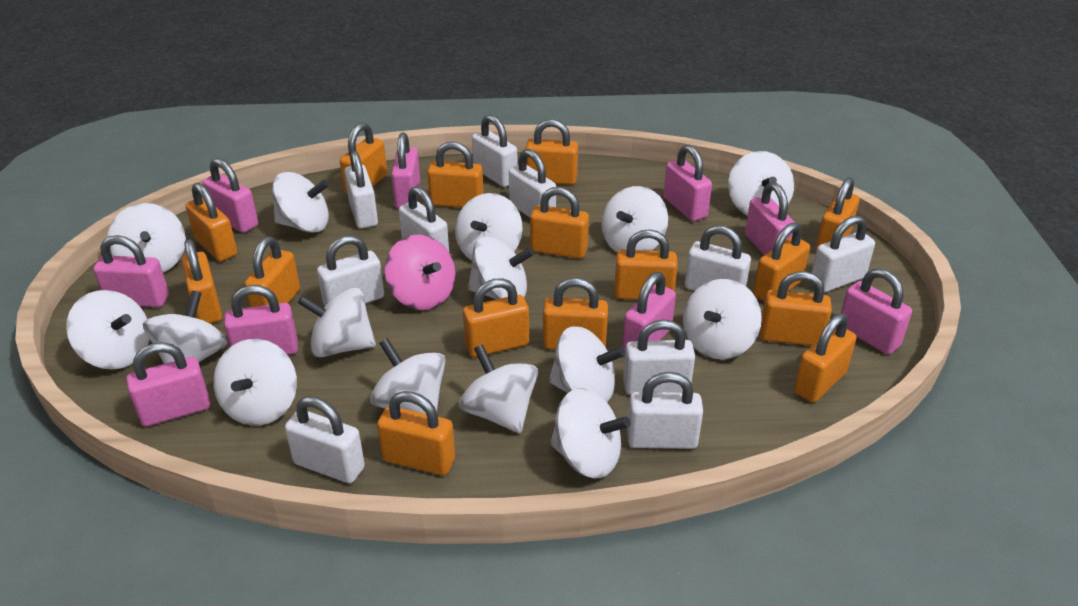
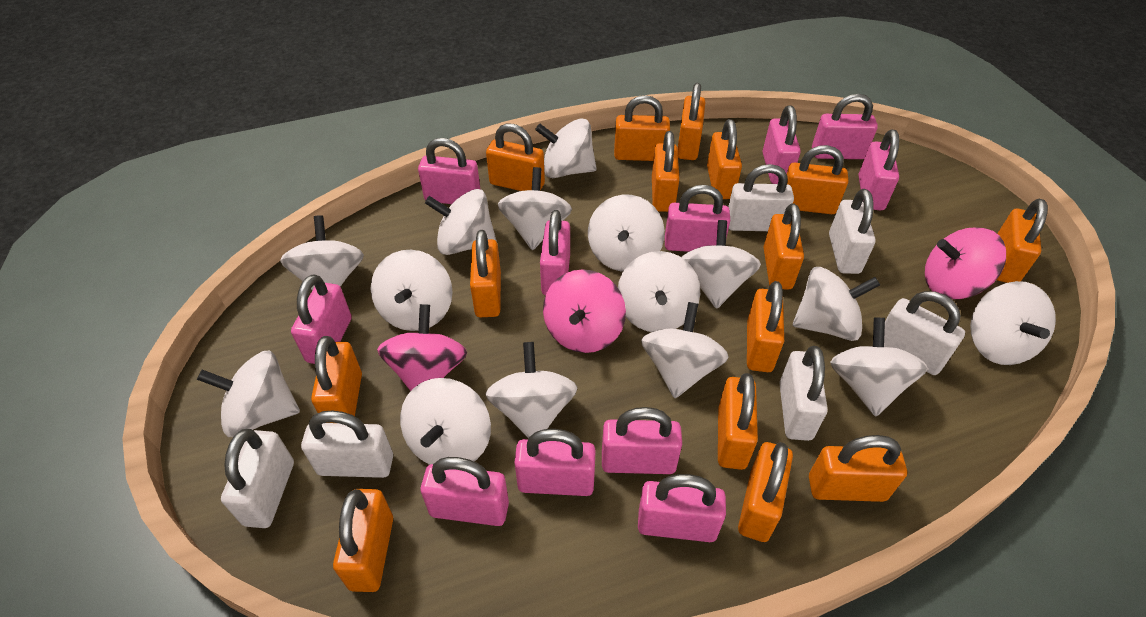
pink padlock: 9 -> 11
pink spinning top: 1 -> 3
white padlock: 10 -> 6

